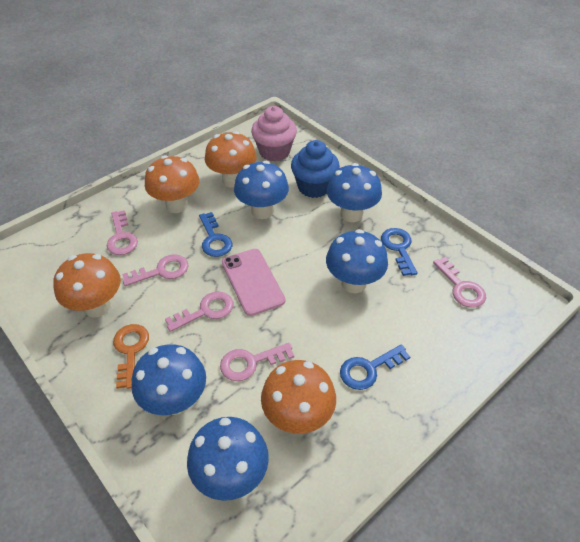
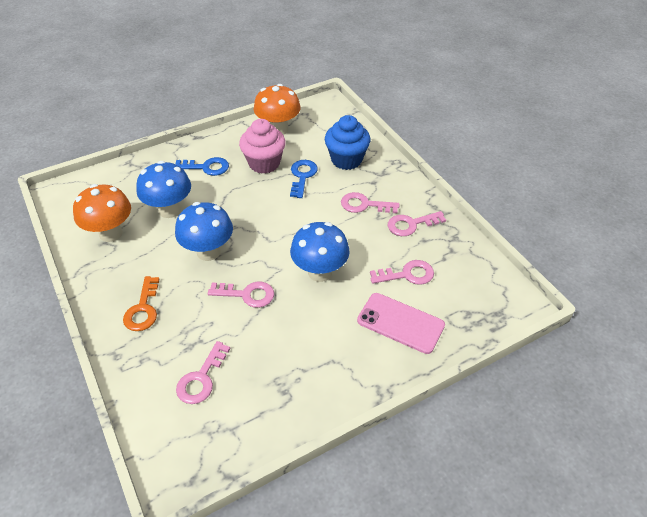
blue key: 3 -> 2
blue mushroom: 5 -> 3
orange mushroom: 4 -> 2

